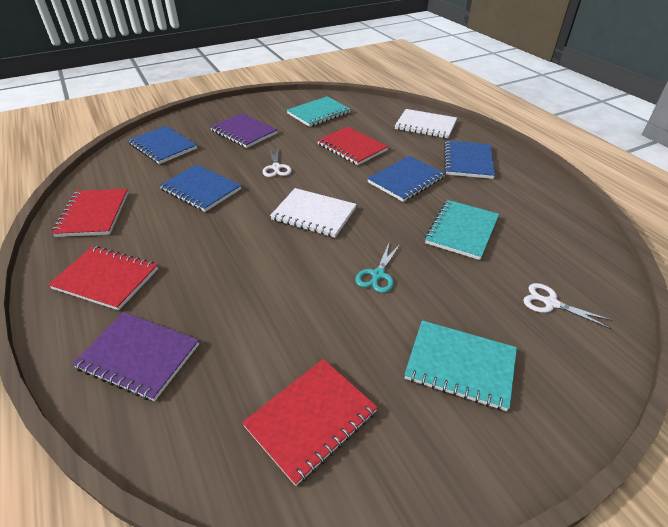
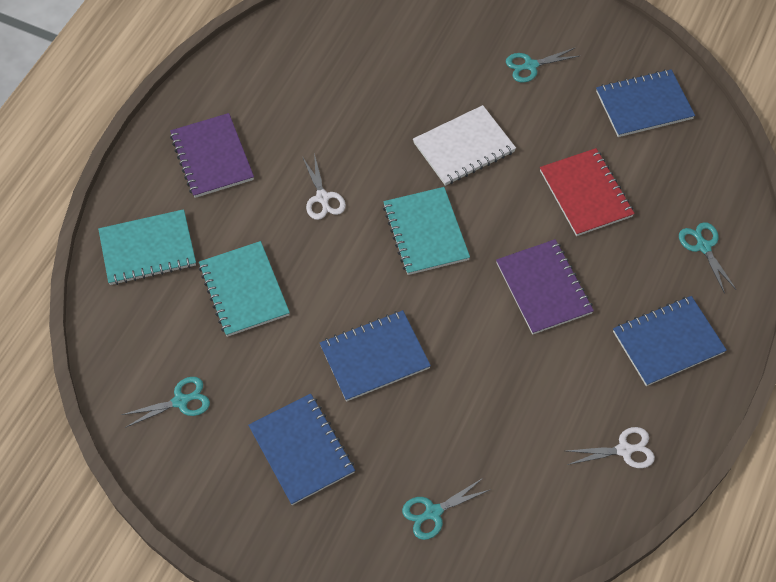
red notebook: 4 -> 1
turquoise scissors: 1 -> 4
white notebook: 2 -> 1

